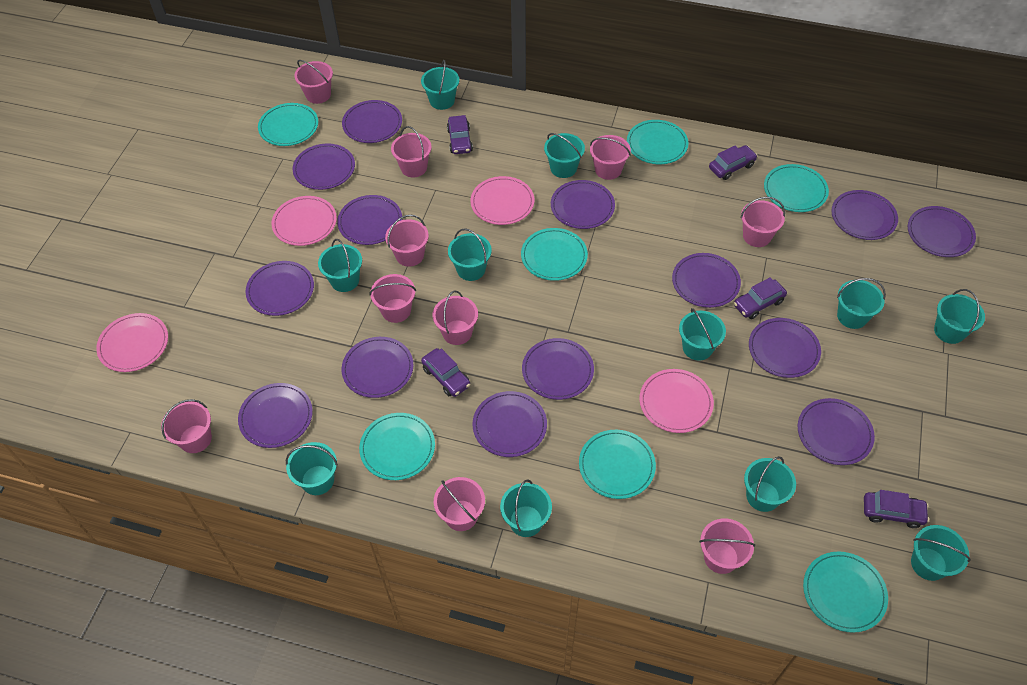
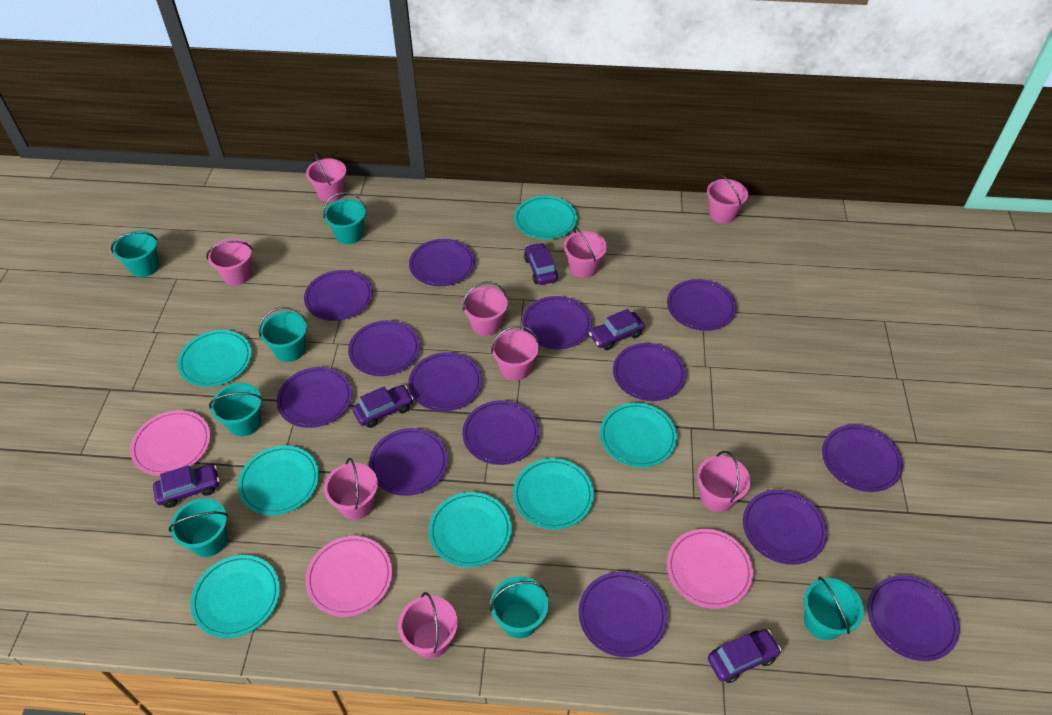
pink bucket: 10 -> 9
pink plate: 4 -> 3
turquoise bucket: 11 -> 7

